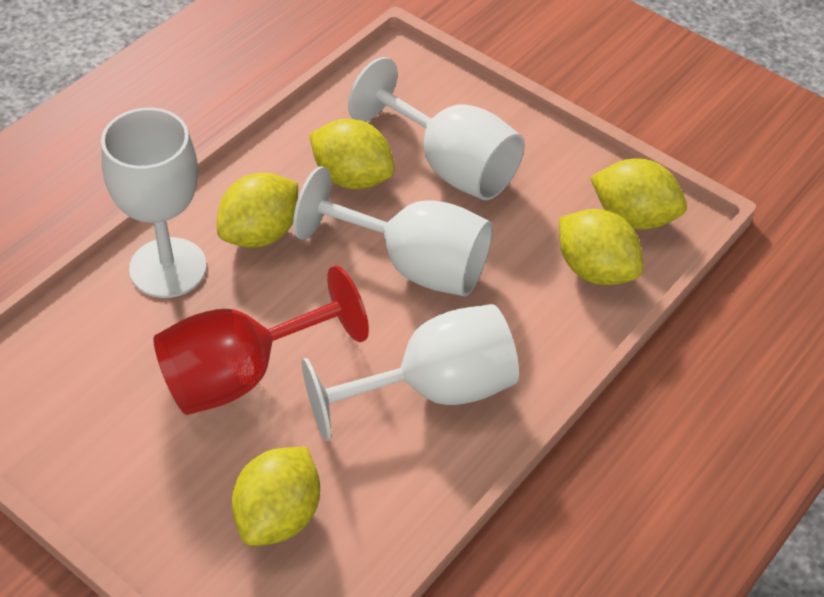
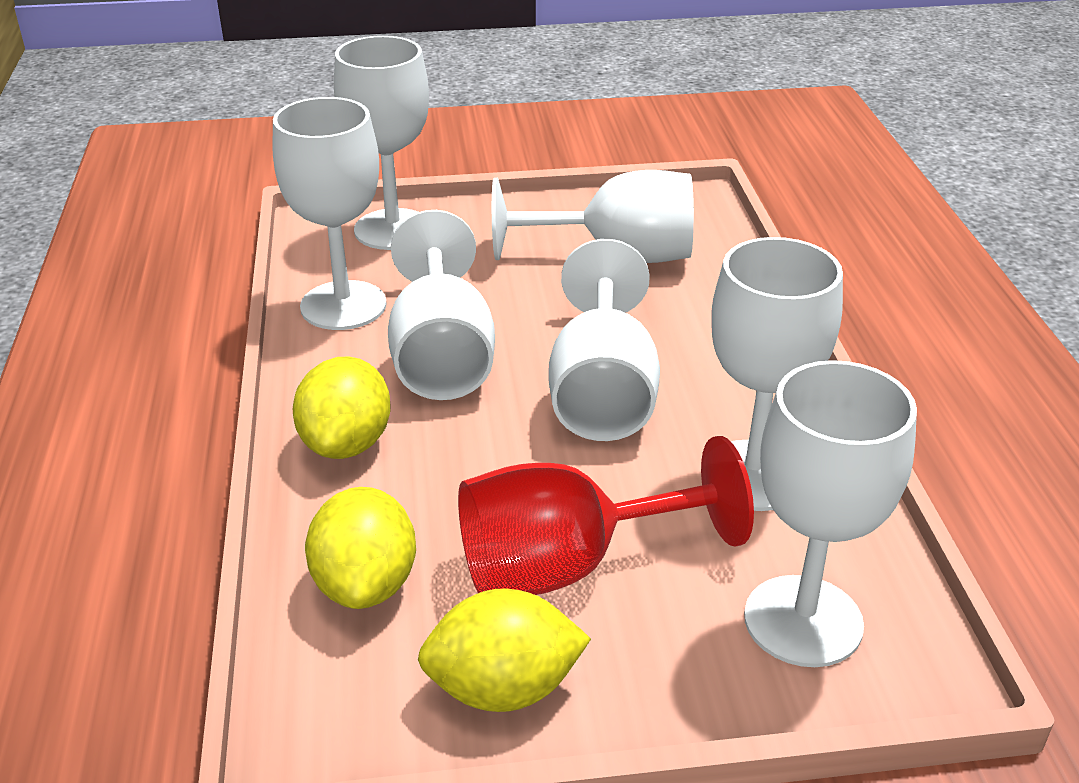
white goblet: 4 -> 7
yellow lemon: 5 -> 3

